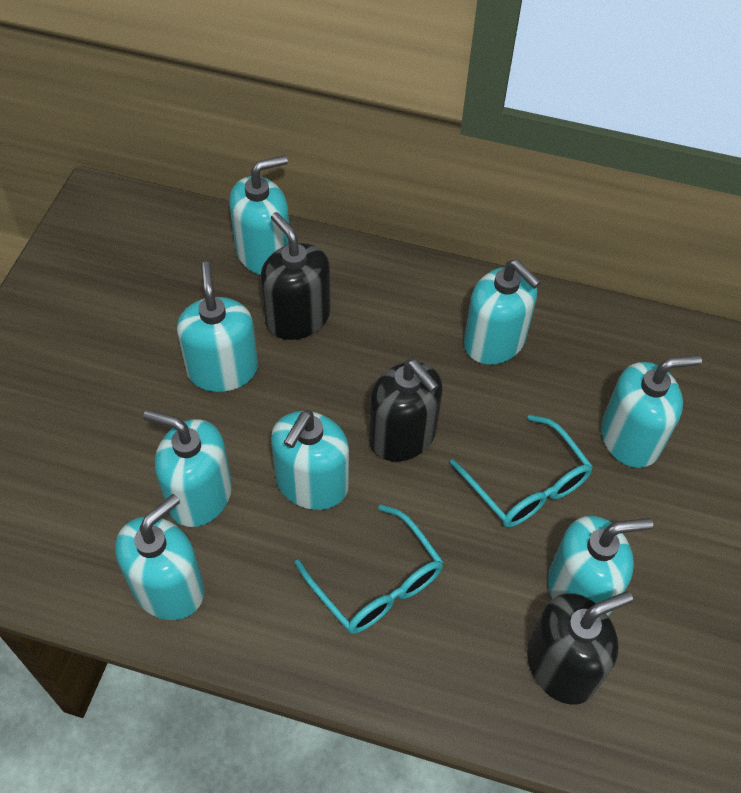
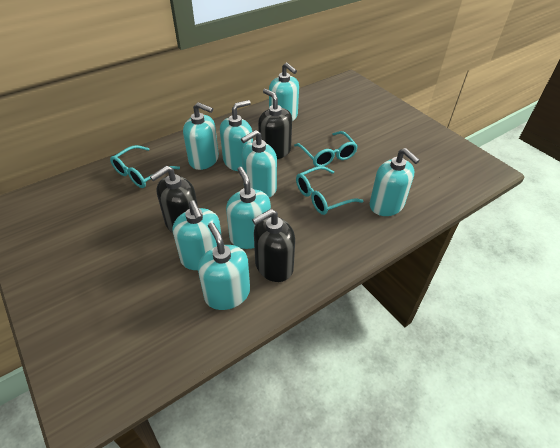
turquoise glasses: 2 -> 3

